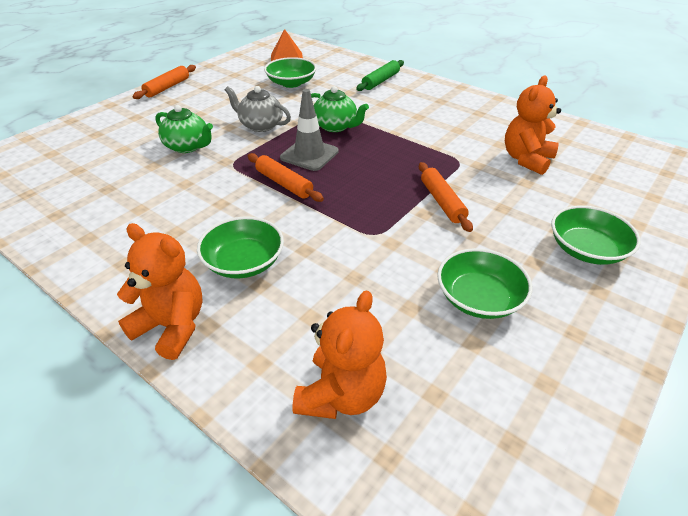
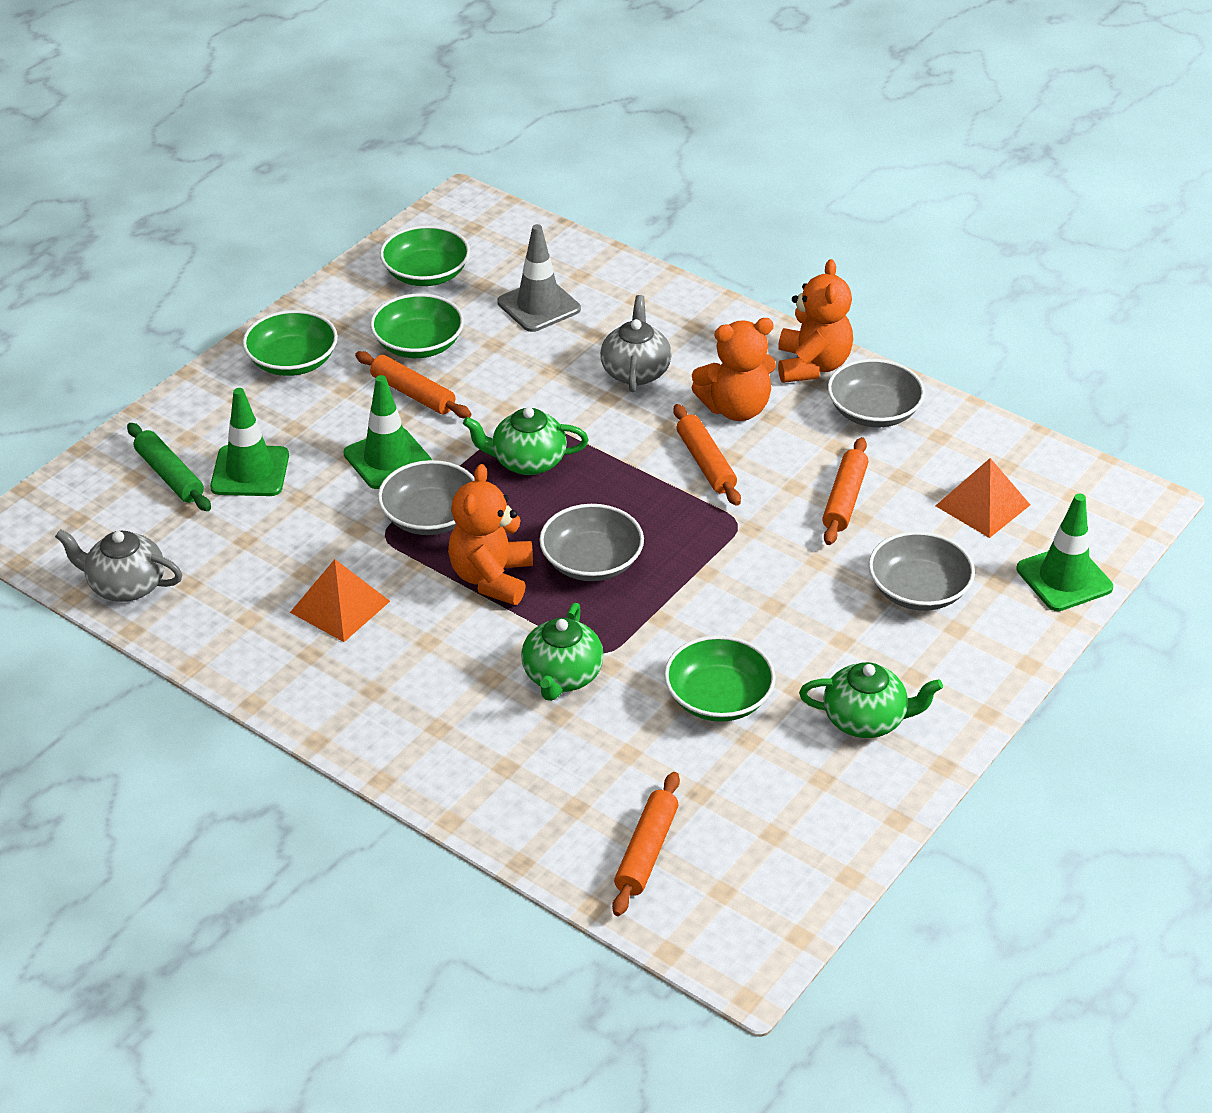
green teapot: 2 -> 3
green traffic cone: 0 -> 3
grey bowl: 0 -> 4
grey teapot: 1 -> 2
orange pyramid: 1 -> 2
orange rolling pin: 3 -> 4

